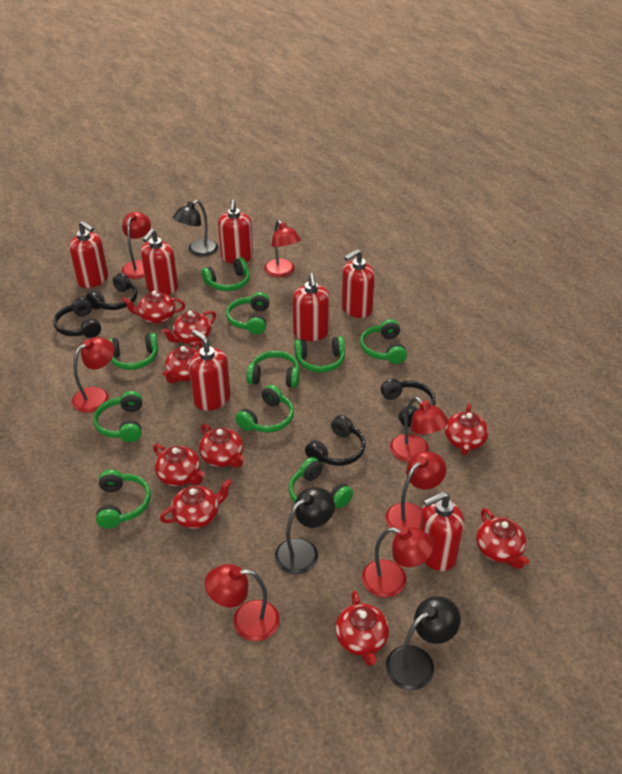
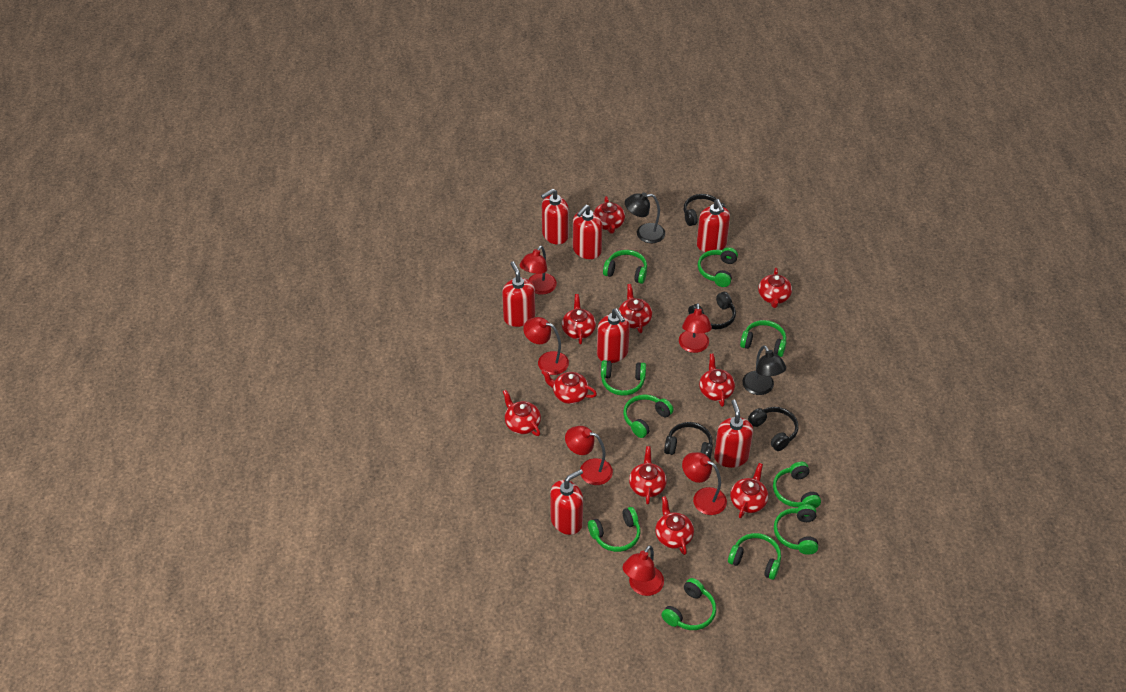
black lamp: 3 -> 2
red lamp: 7 -> 6
red teapot: 9 -> 10

